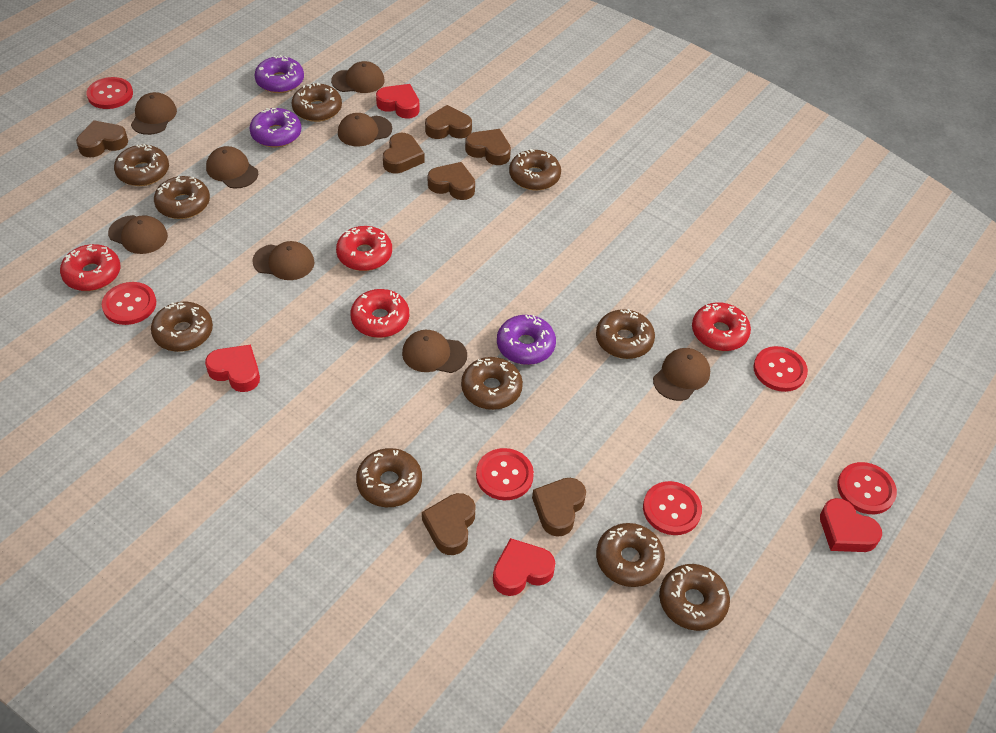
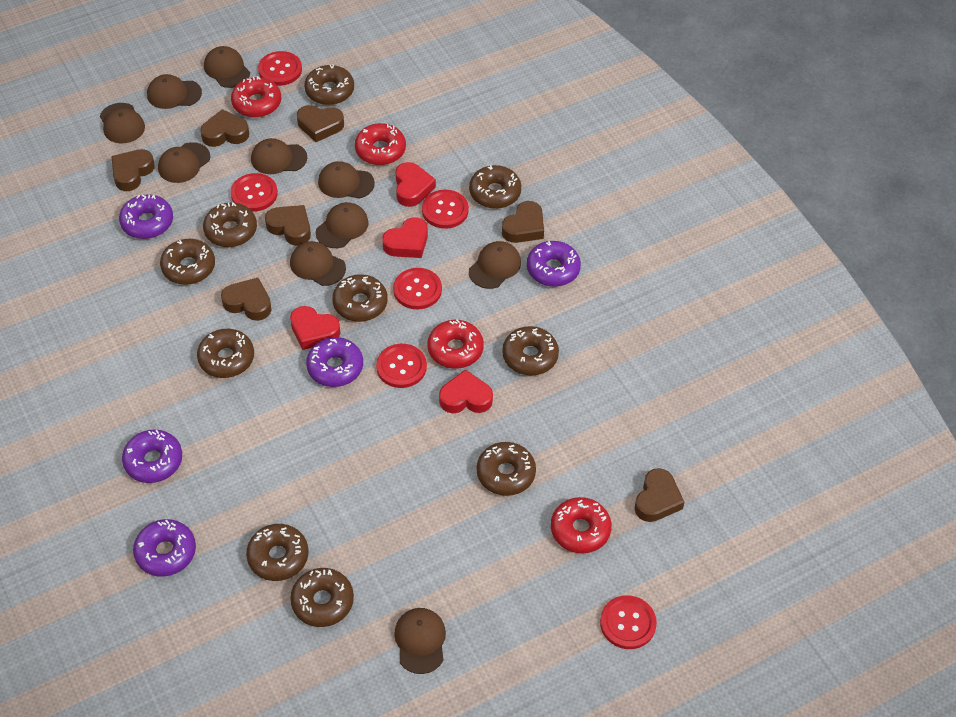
brown cap: 8 -> 10
purple donut: 3 -> 5

